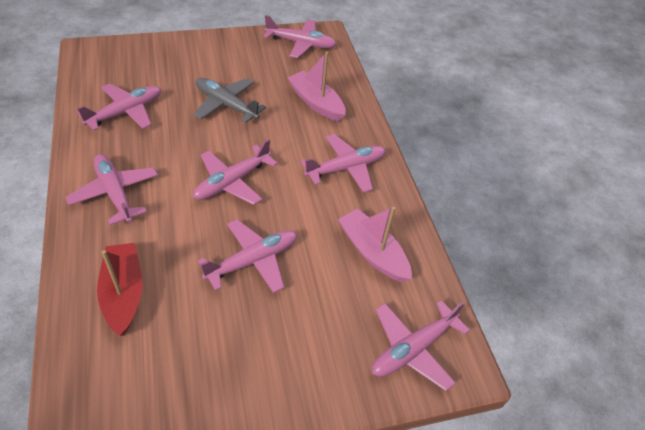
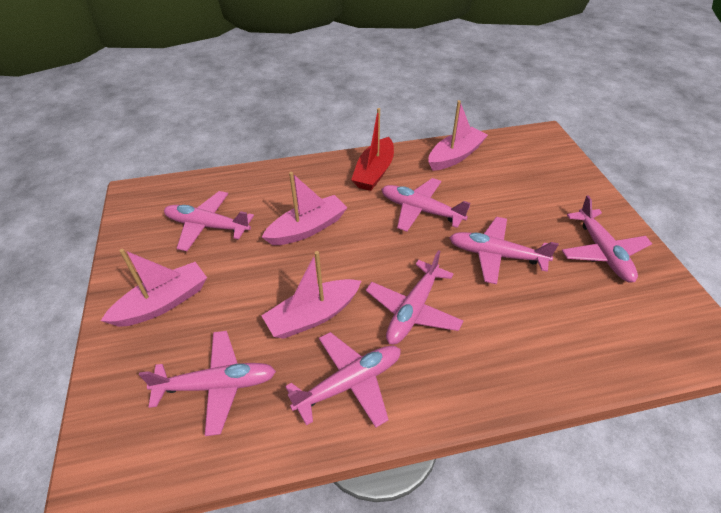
grey plane: 1 -> 0
pink boat: 2 -> 4

